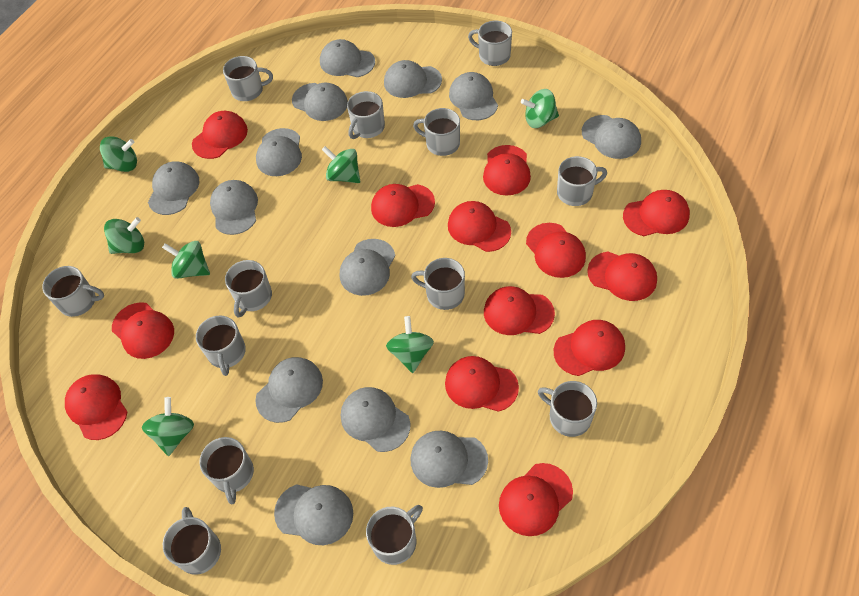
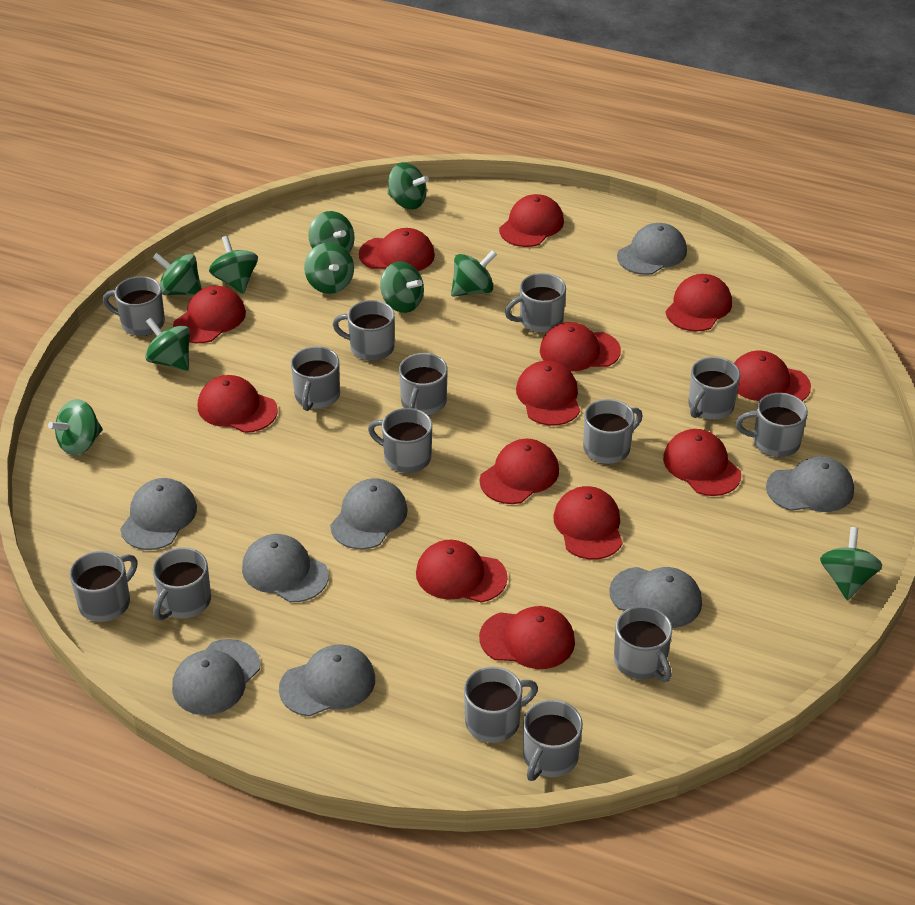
green spinning top: 7 -> 10
grey cap: 13 -> 8
grey mug: 13 -> 14

